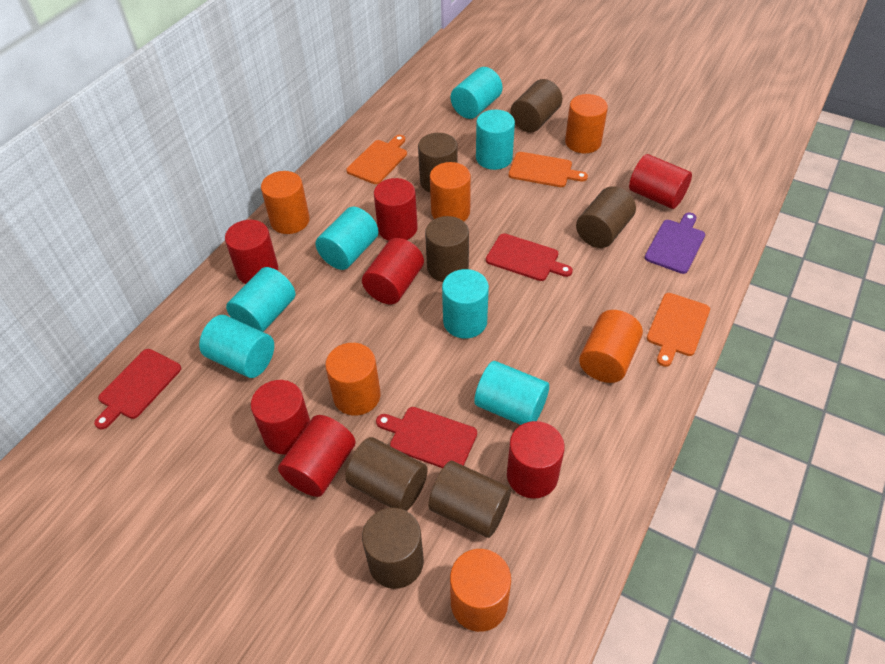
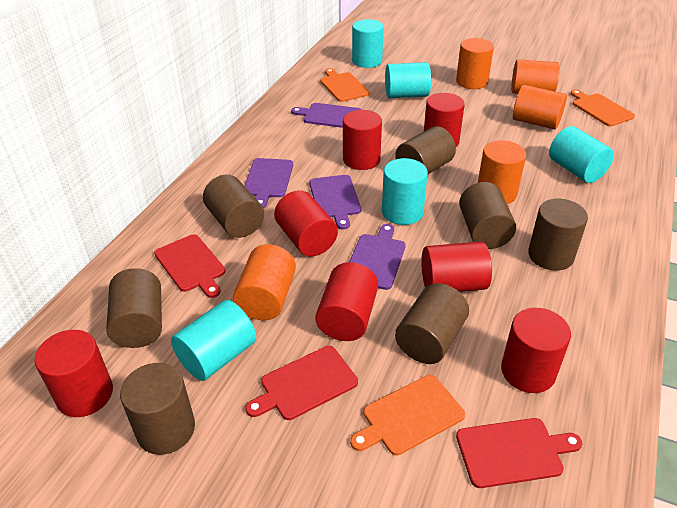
orange cylinder: 6 -> 5
purple cutting board: 1 -> 4
turquoise cylinder: 7 -> 5

